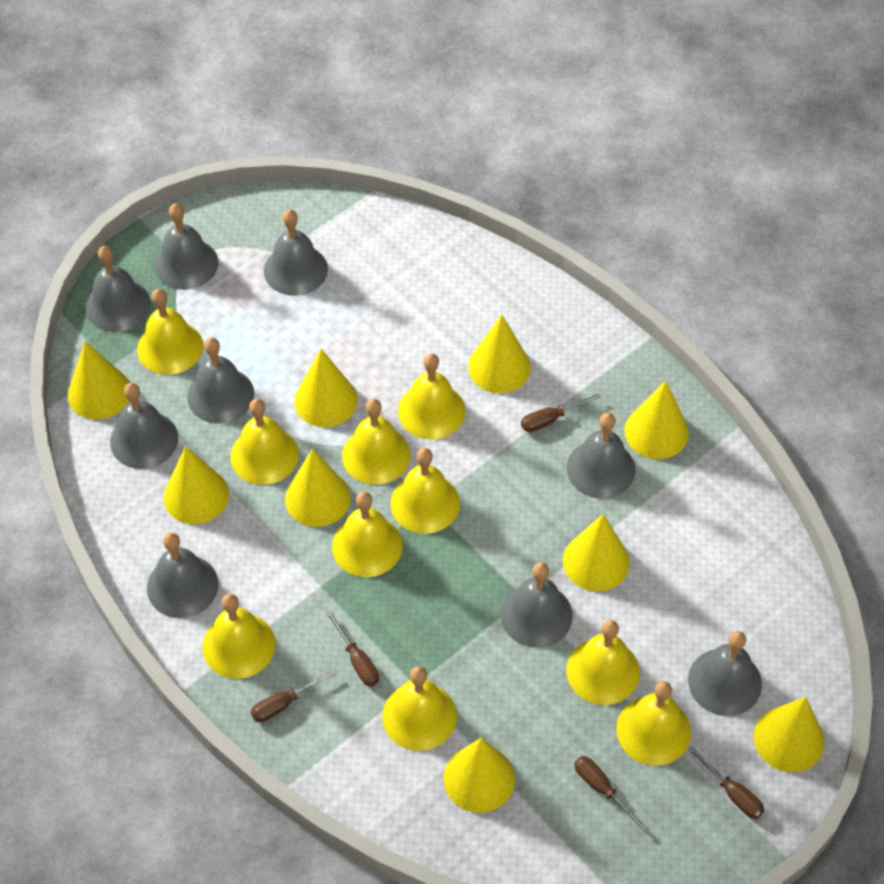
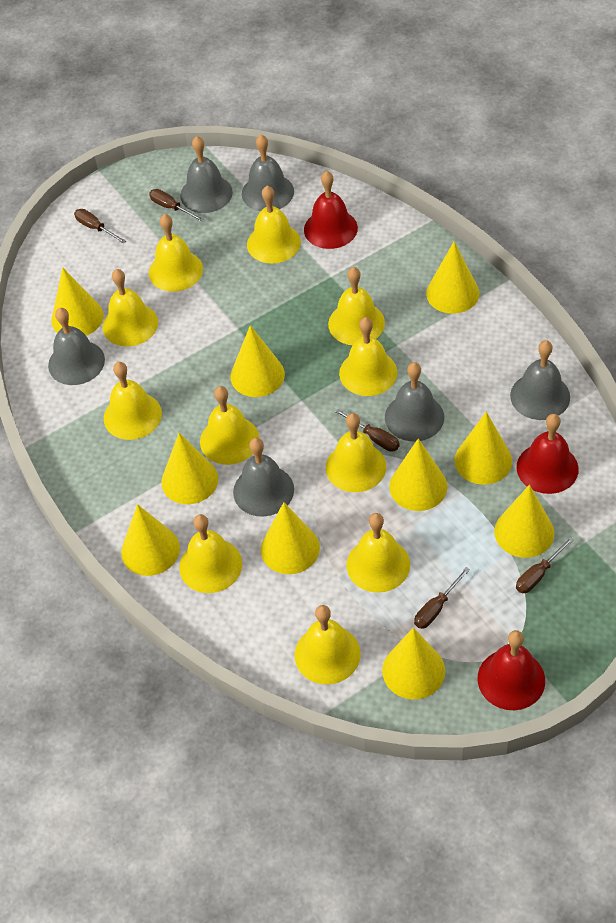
grey bell: 9 -> 6
red bell: 0 -> 3
yellow bell: 10 -> 11
yellow cone: 9 -> 10

